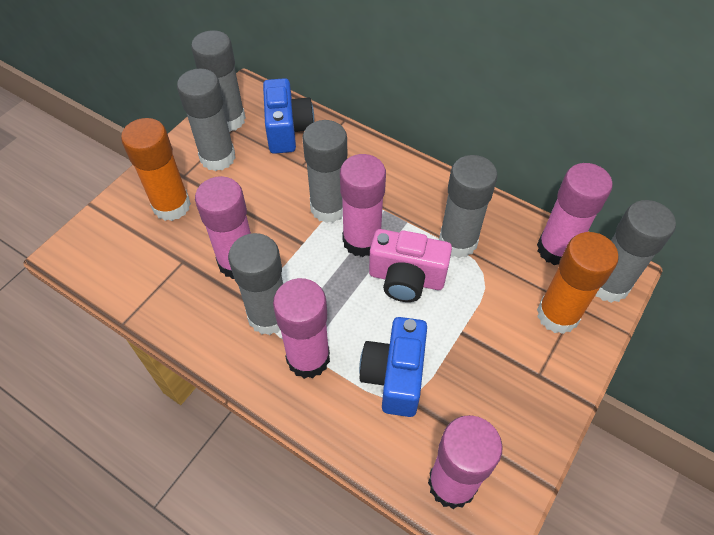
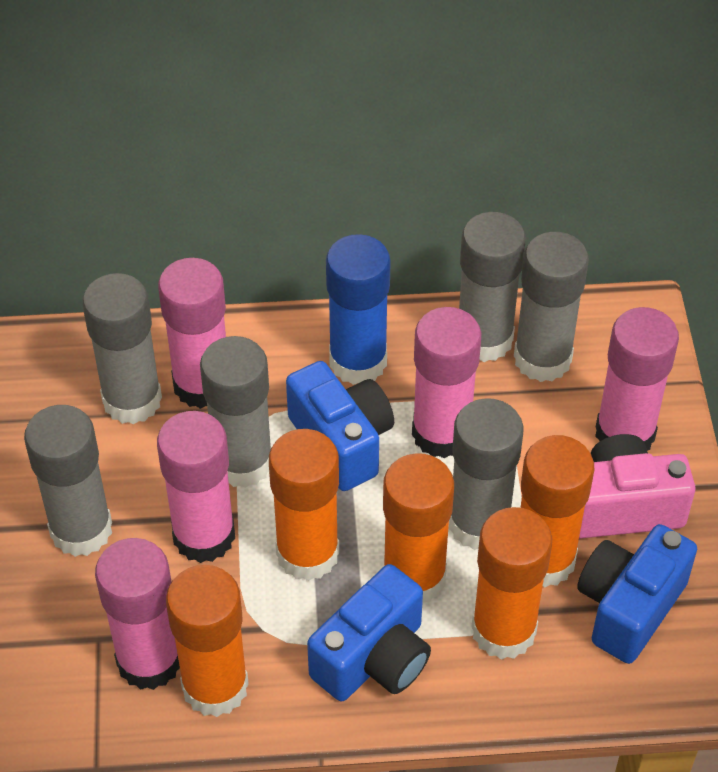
blue camera: 2 -> 3
blue glue stick: 0 -> 1
orange glue stick: 2 -> 5

